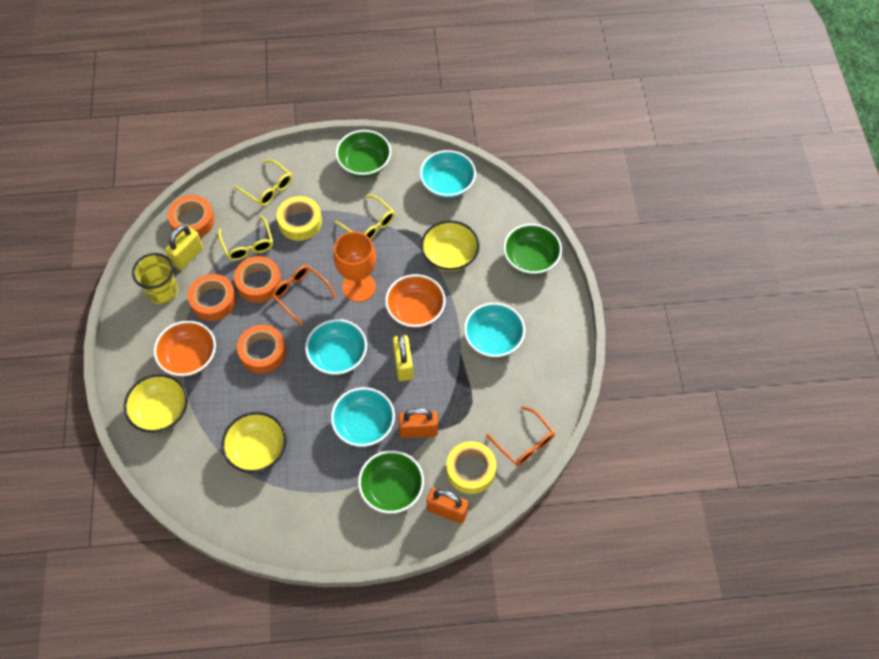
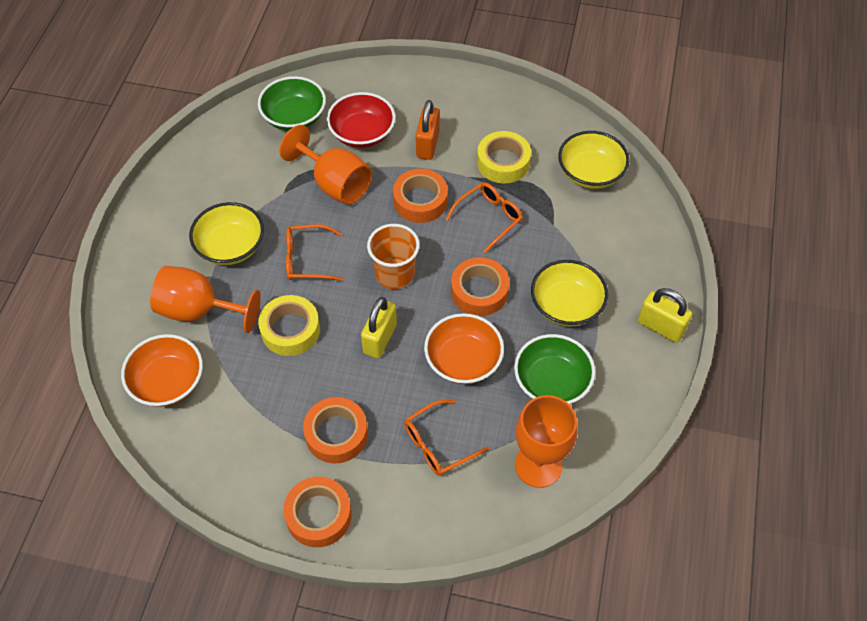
green bowl: 3 -> 2
orange cup: 0 -> 1
orange glasses: 2 -> 3
orange goblet: 1 -> 3
orange padlock: 2 -> 1
red bowl: 0 -> 1
turquoise bowl: 4 -> 0
yellow cup: 1 -> 0
yellow glasses: 3 -> 0

